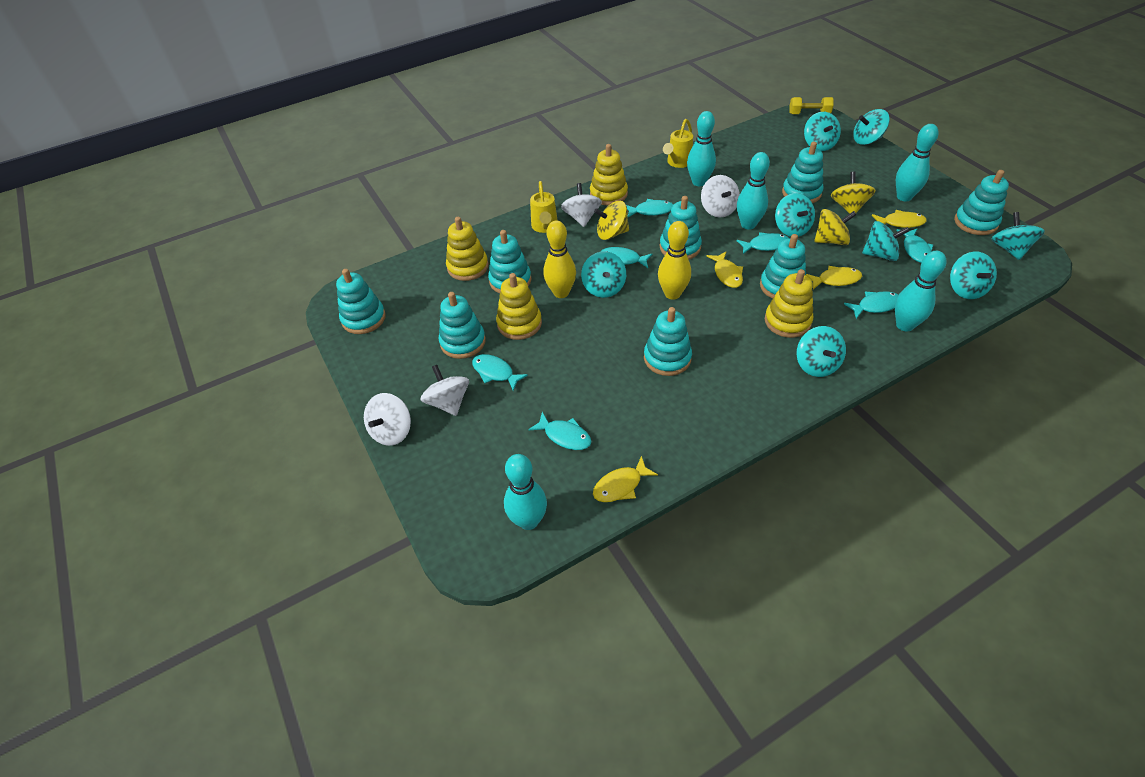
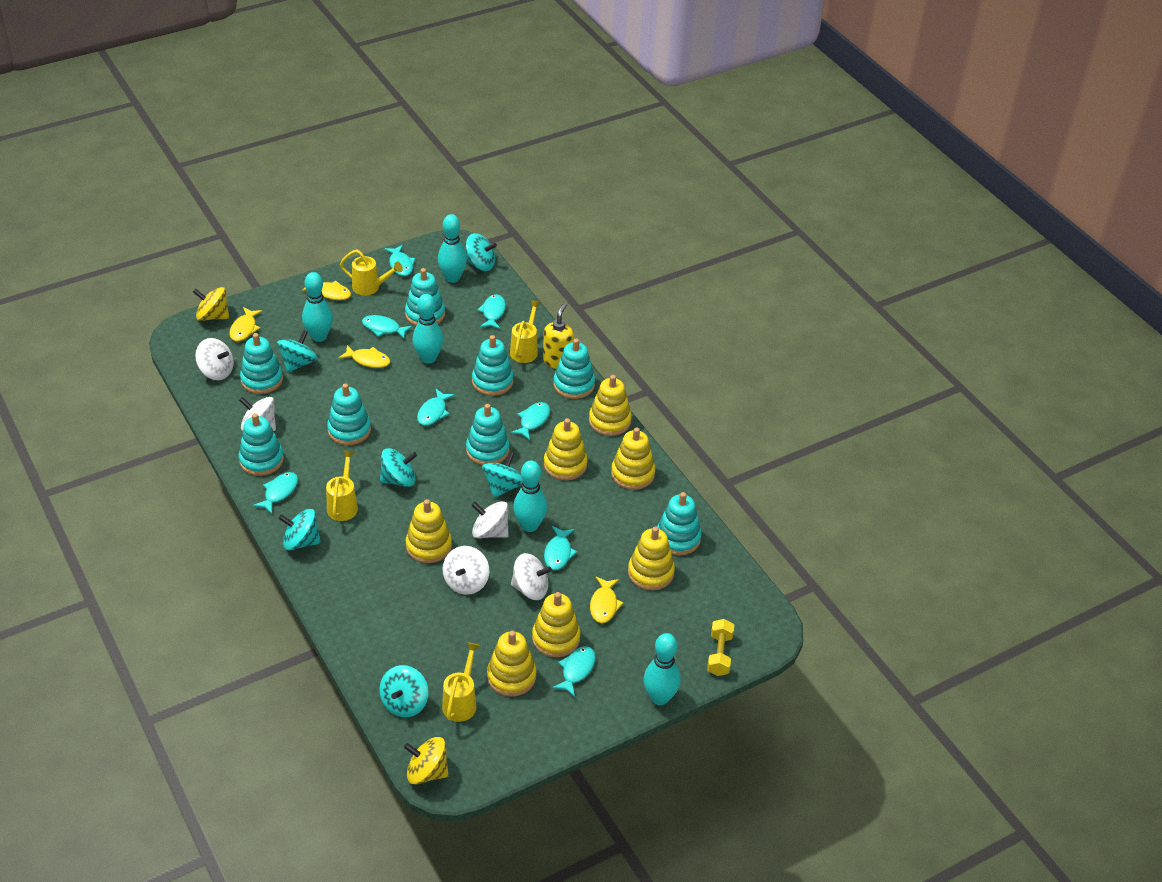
turquoise fish: 7 -> 8
turquoise spinning top: 8 -> 6
white spinning top: 4 -> 5
yellow bowling pin: 2 -> 0
yellow soap dispenser: 0 -> 1
yellow spinning top: 3 -> 2
yellow stacking toy: 4 -> 7
yellow watering can: 2 -> 4

